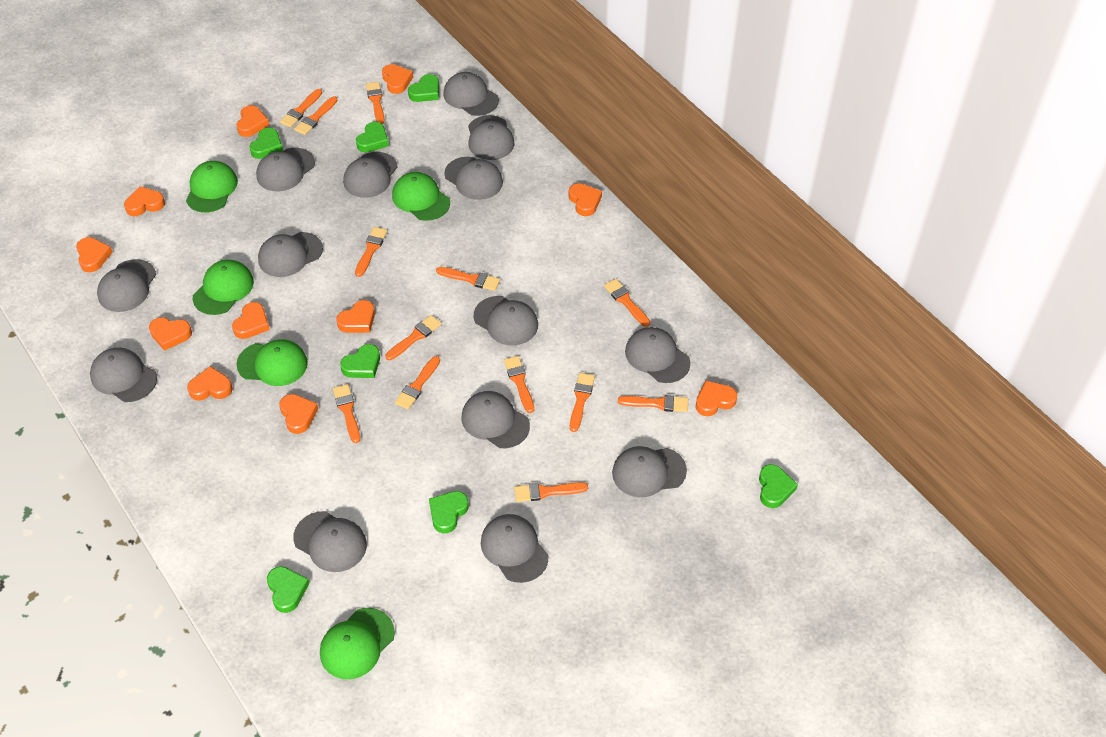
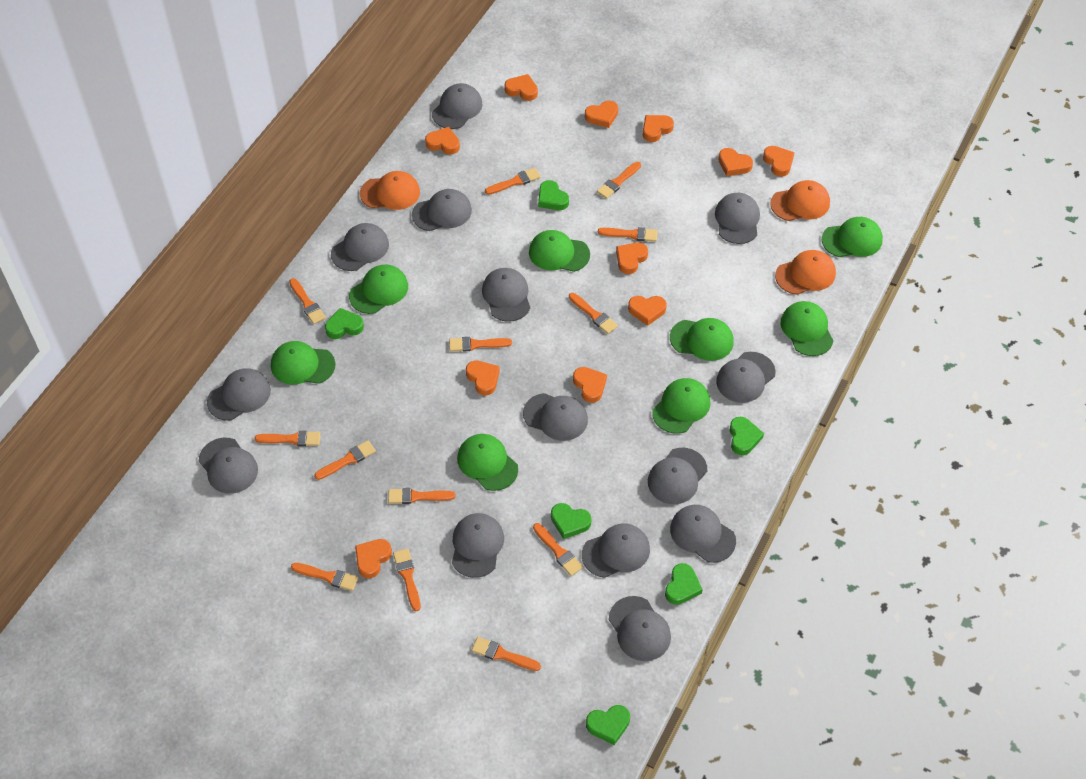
green cap: 5 -> 8
green heart: 7 -> 6
orange cap: 0 -> 3

